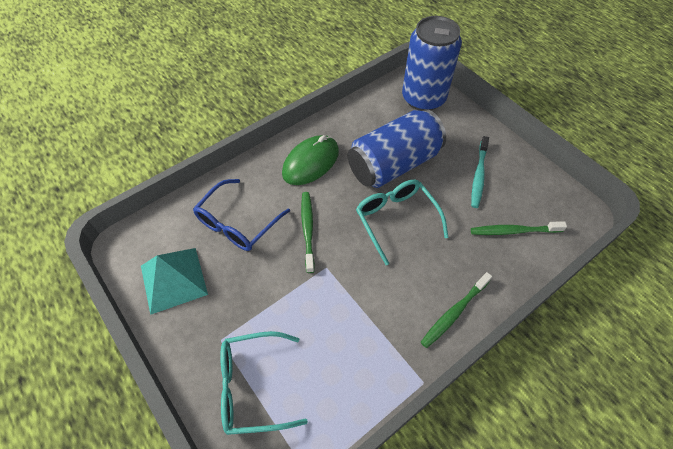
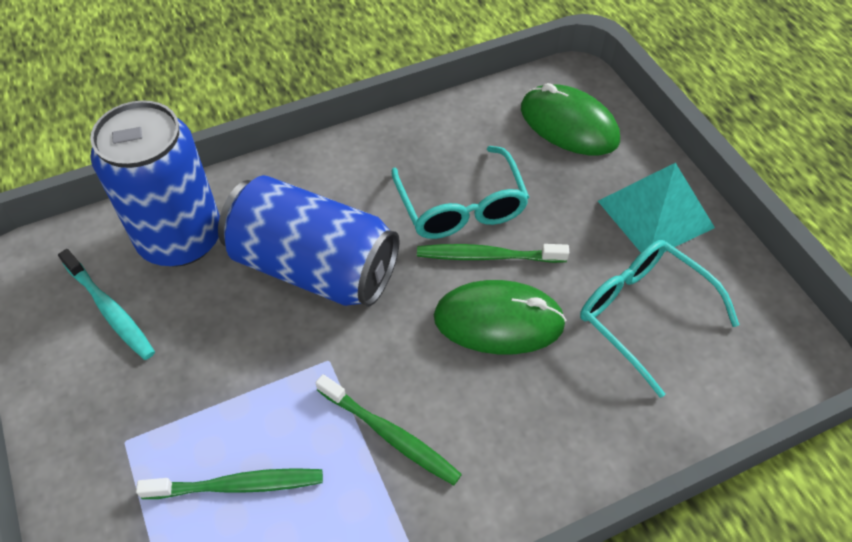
blue glasses: 1 -> 0
green mouse: 1 -> 2

